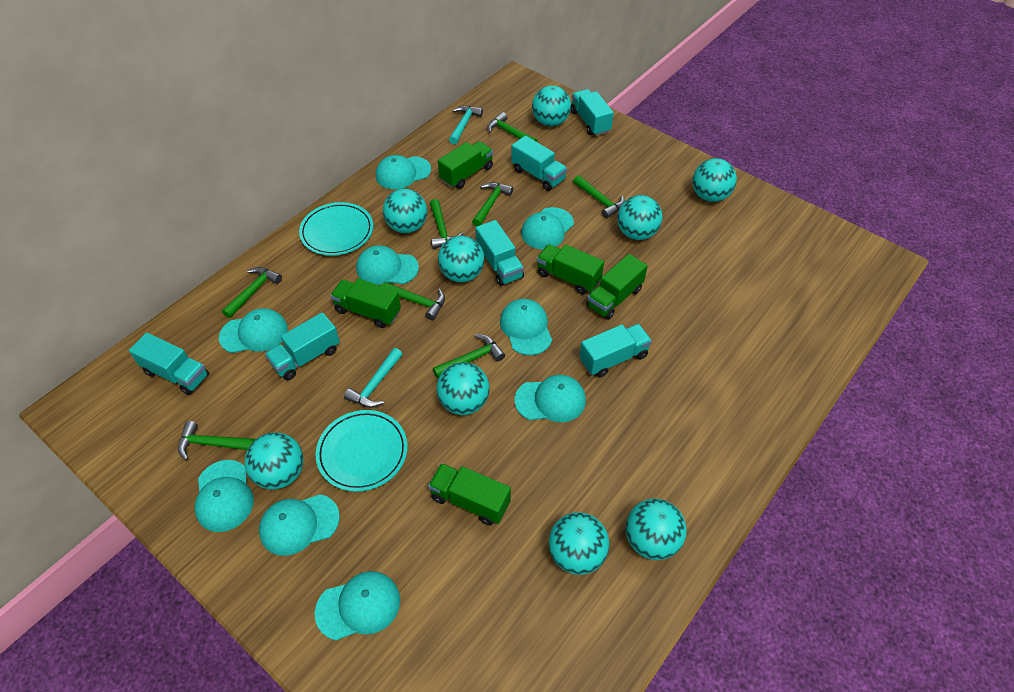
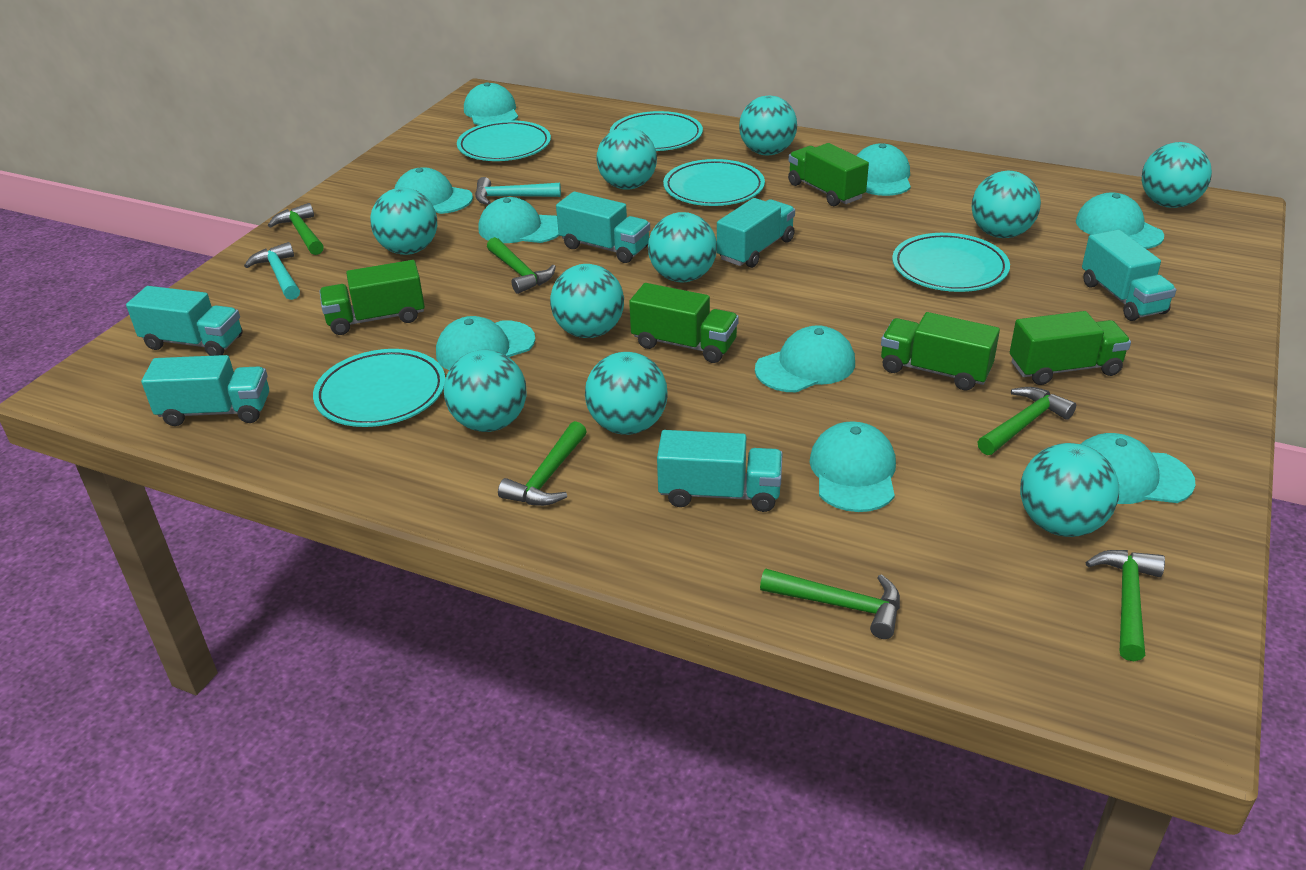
green hammer: 8 -> 6
turquoise ball: 9 -> 10
turquoise plate: 2 -> 5

